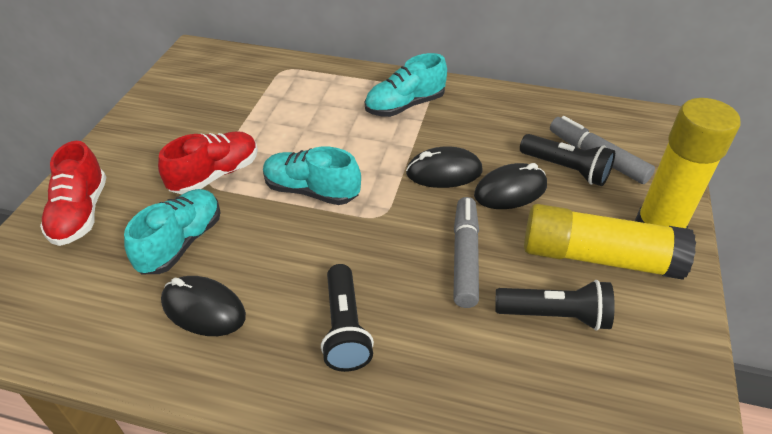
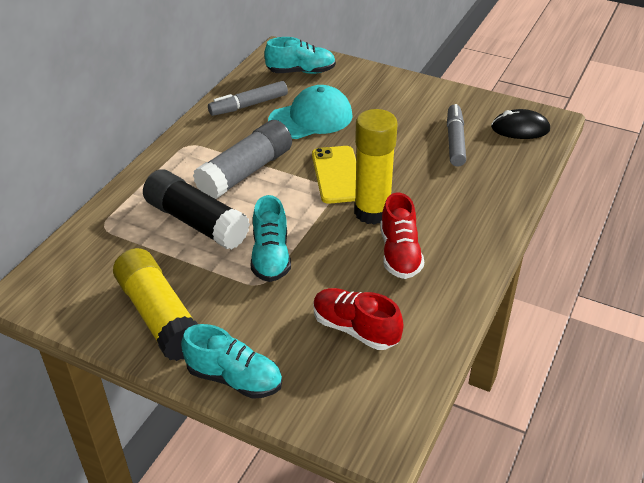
black flashlight: 3 -> 0
black glue stick: 0 -> 1
black mouse: 3 -> 1
grey glue stick: 0 -> 1
turquoise cap: 0 -> 1
yellow phone: 0 -> 1

